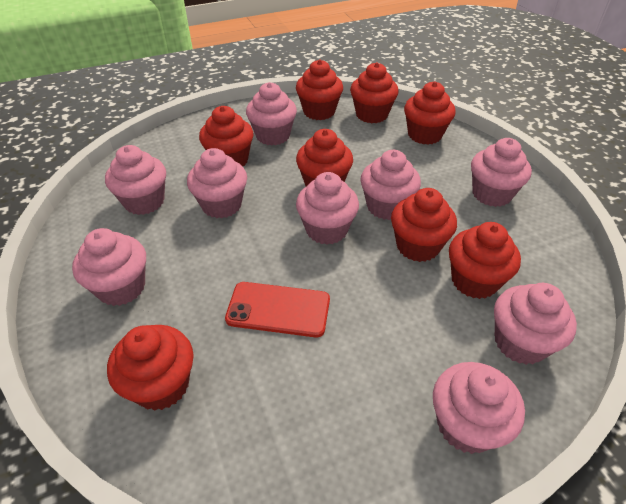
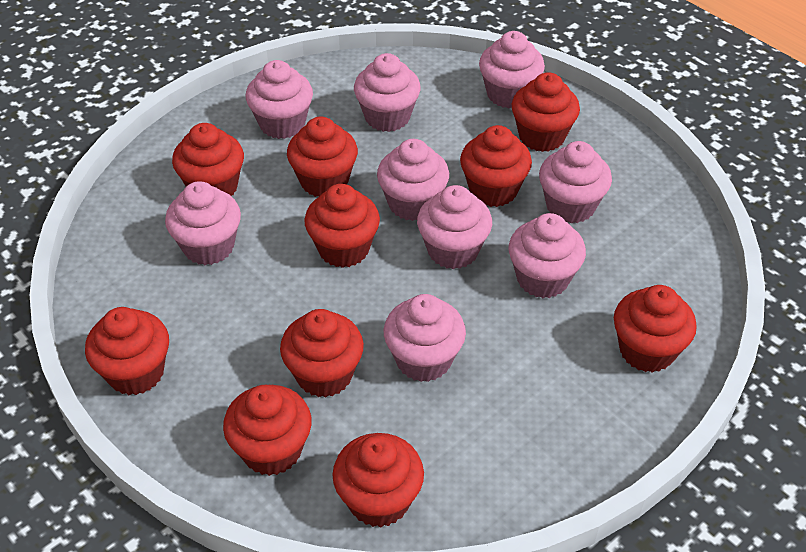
red cupcake: 8 -> 10
red phone: 1 -> 0

